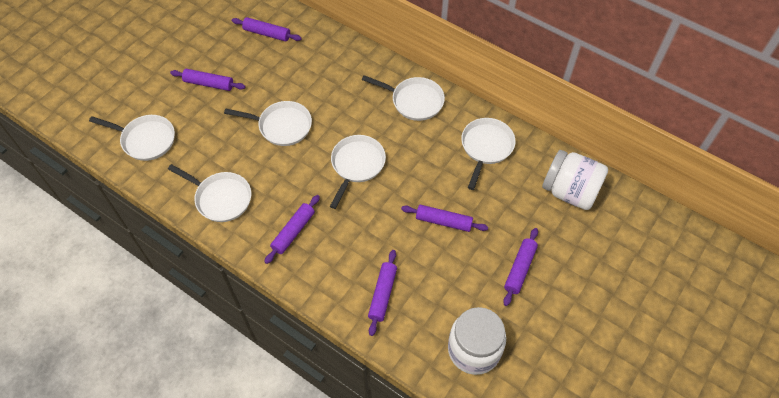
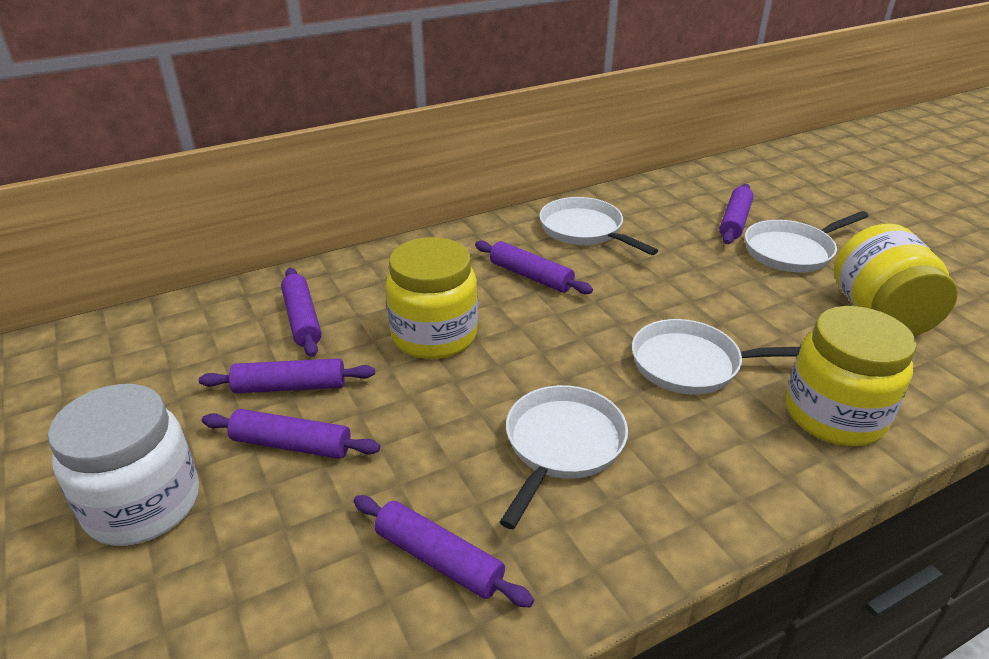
white jar: 2 -> 1
white pan: 6 -> 4
yellow jar: 0 -> 3

